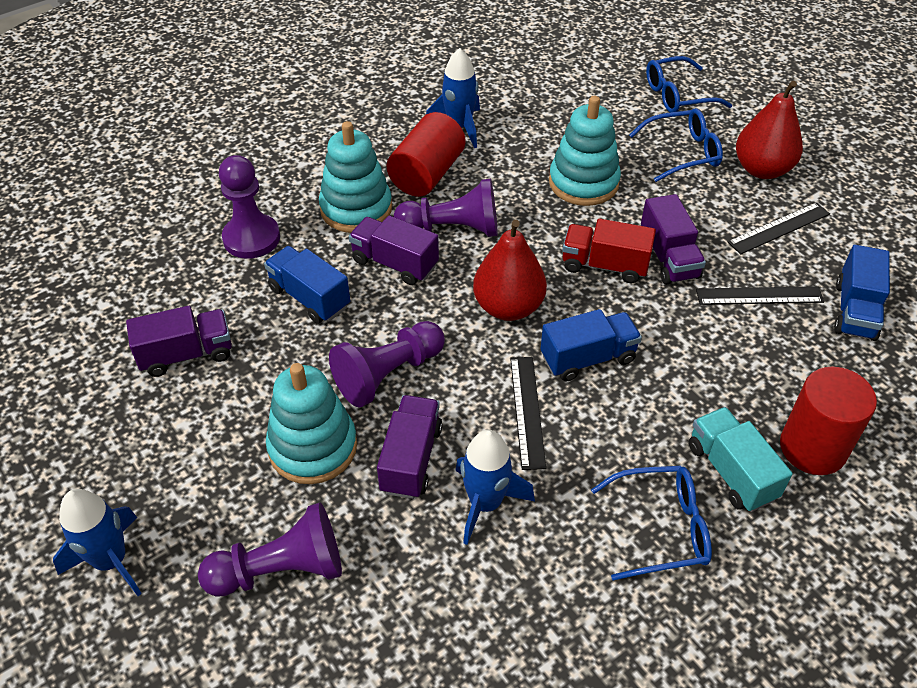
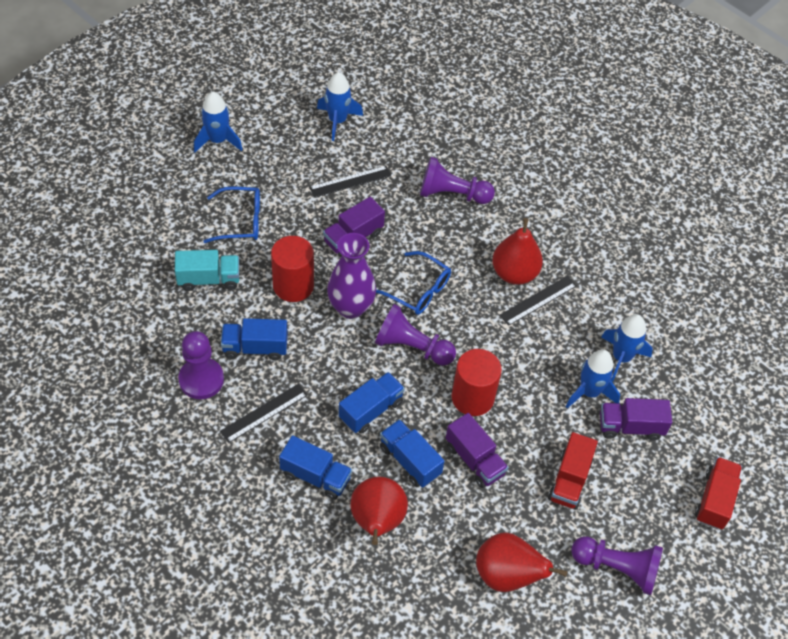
blue glasses: 3 -> 2
blue rocket: 3 -> 4
blue truck: 3 -> 4
purple truck: 4 -> 3
purple vase: 0 -> 1
red pear: 2 -> 3
red truck: 1 -> 2
turquoise stacking toy: 3 -> 0

